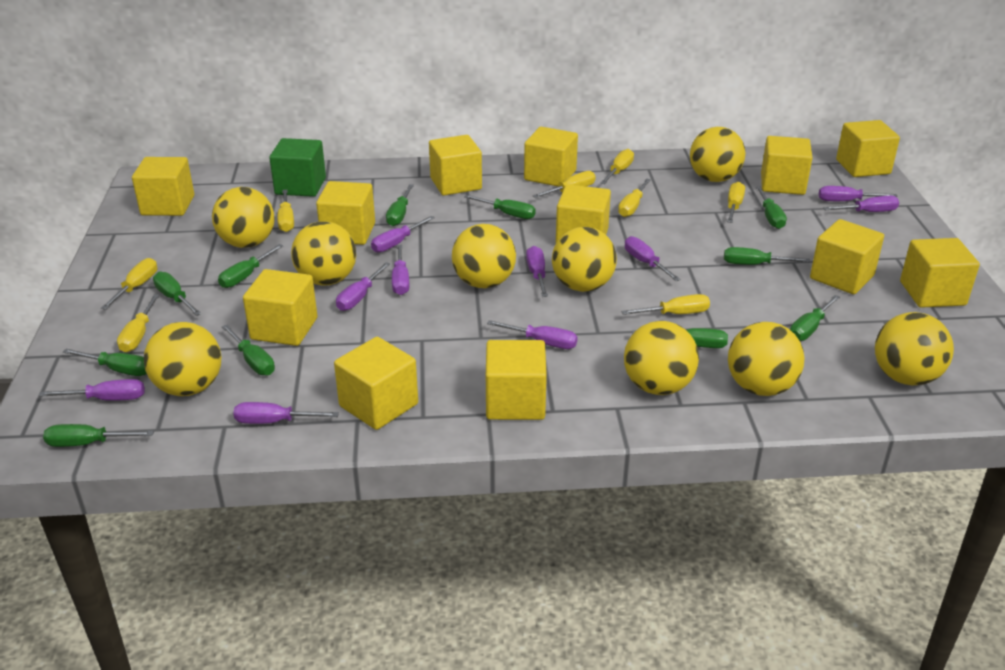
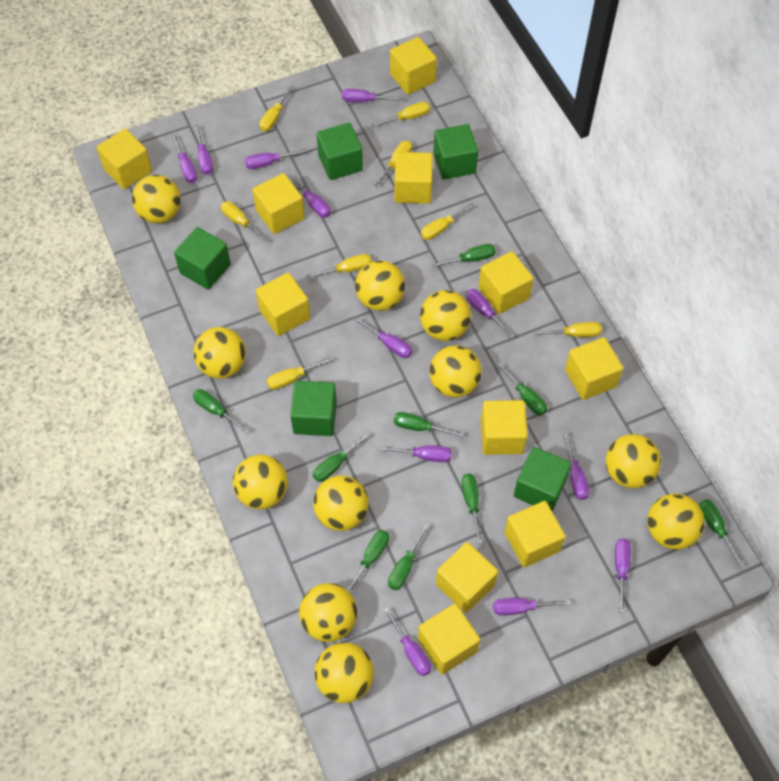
green cube: 1 -> 5
green screwdriver: 11 -> 9
purple screwdriver: 10 -> 12
yellow ball: 9 -> 11
yellow cube: 12 -> 11

